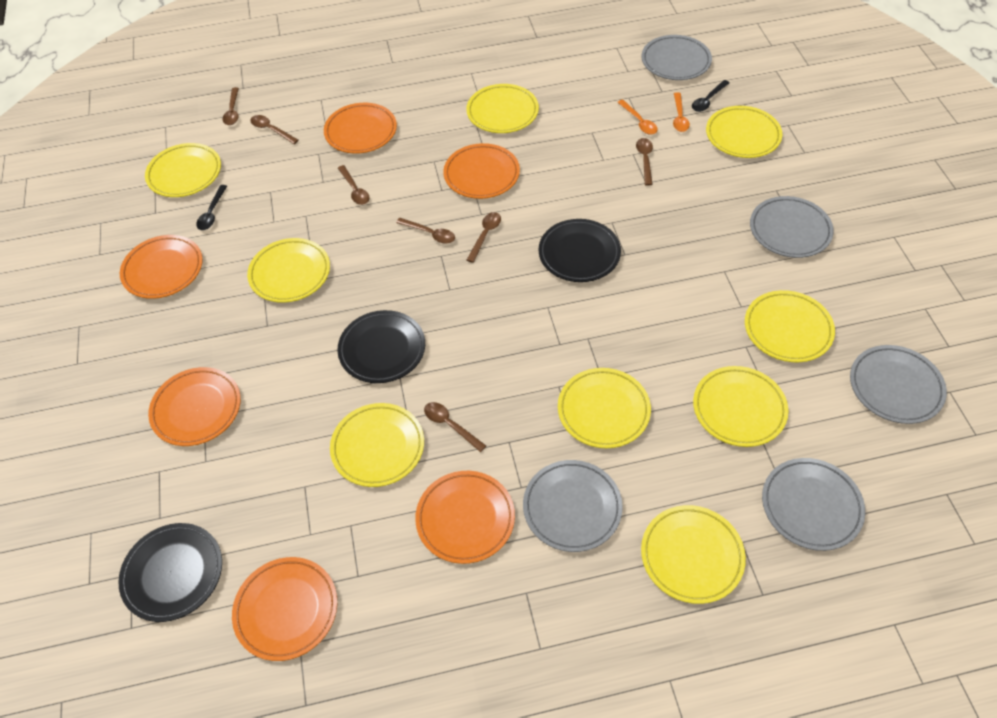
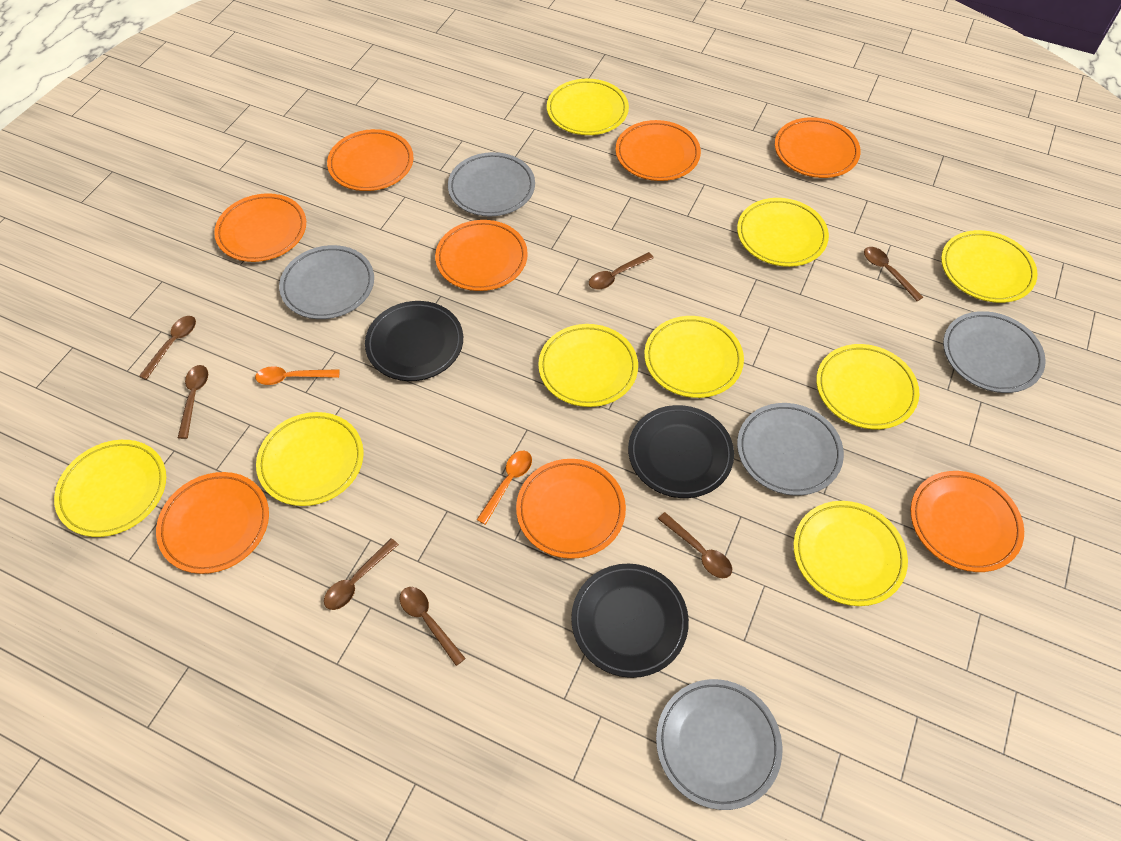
black spoon: 2 -> 0
orange plate: 6 -> 8

